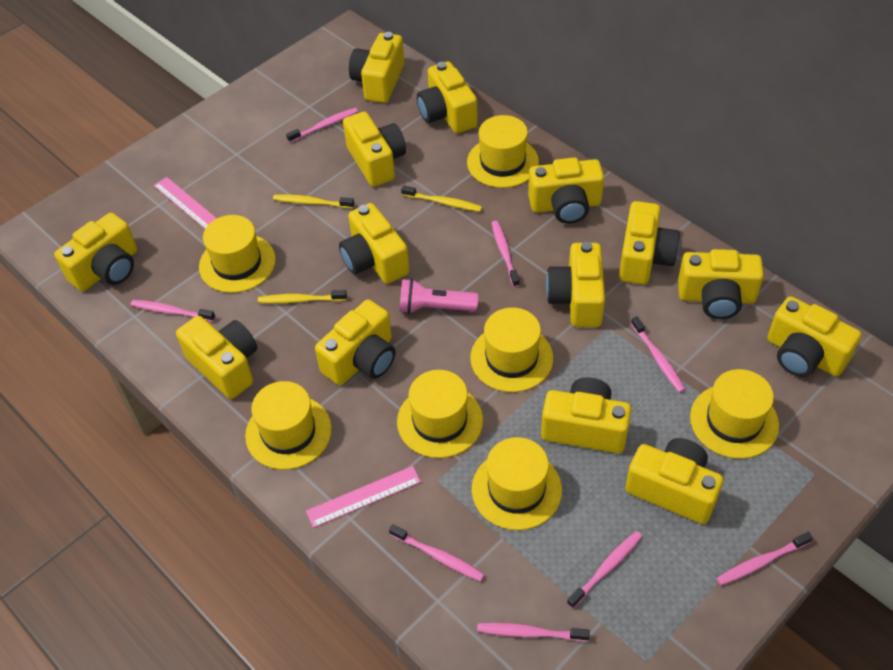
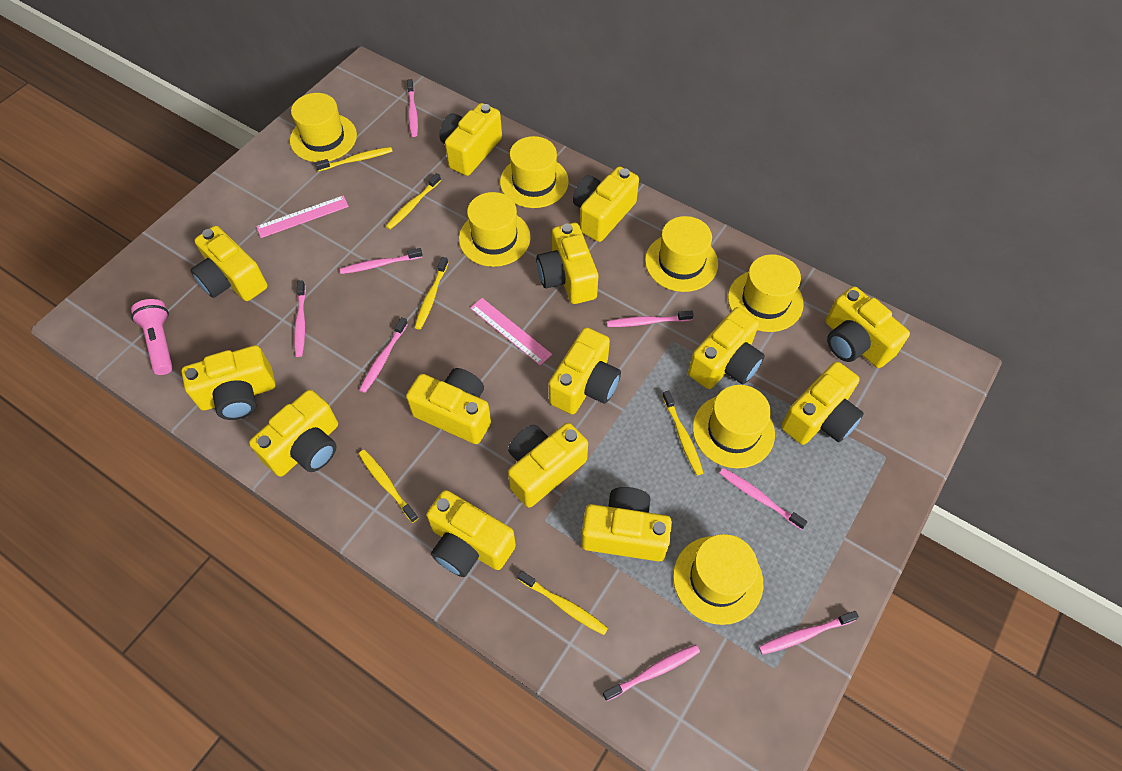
yellow toothbrush: 3 -> 6

